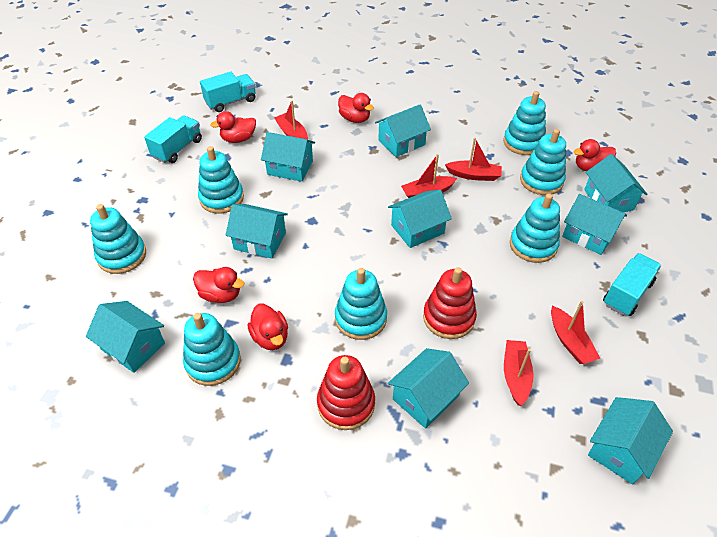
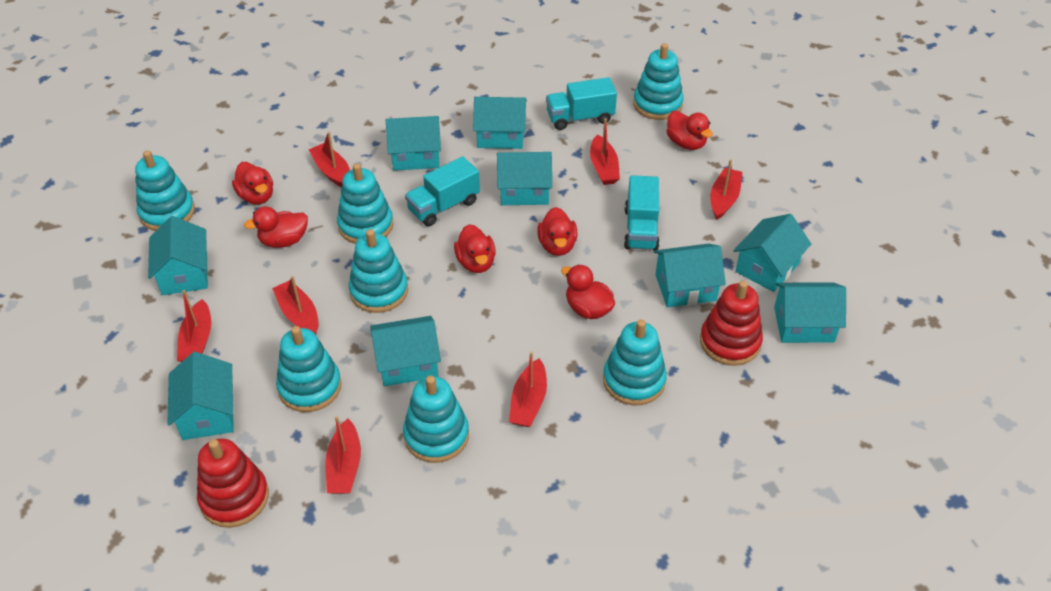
red boat: 5 -> 7
red duck: 5 -> 6

